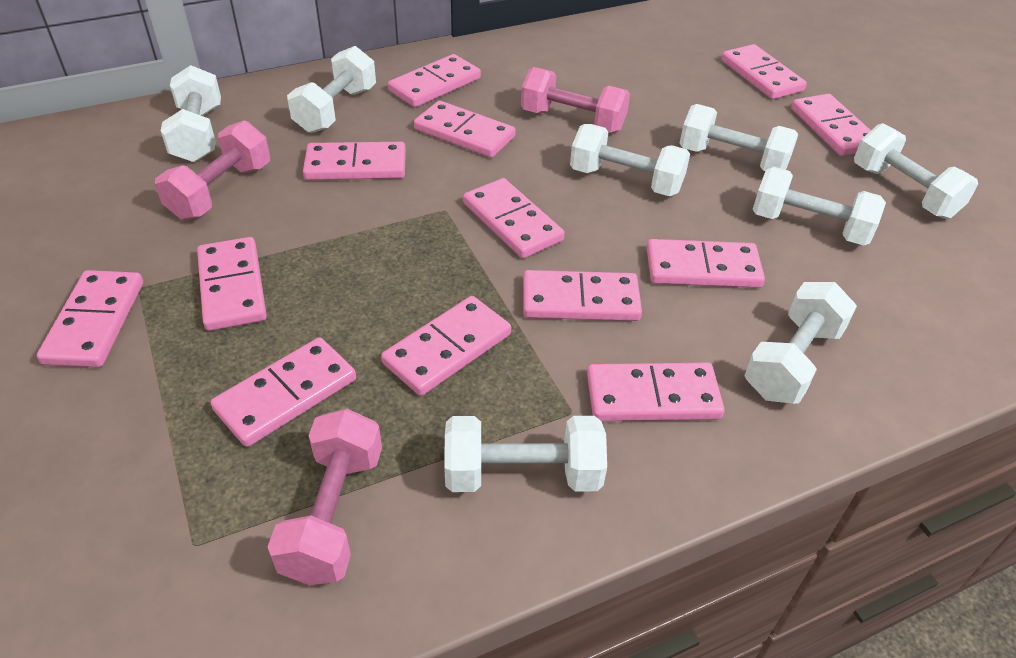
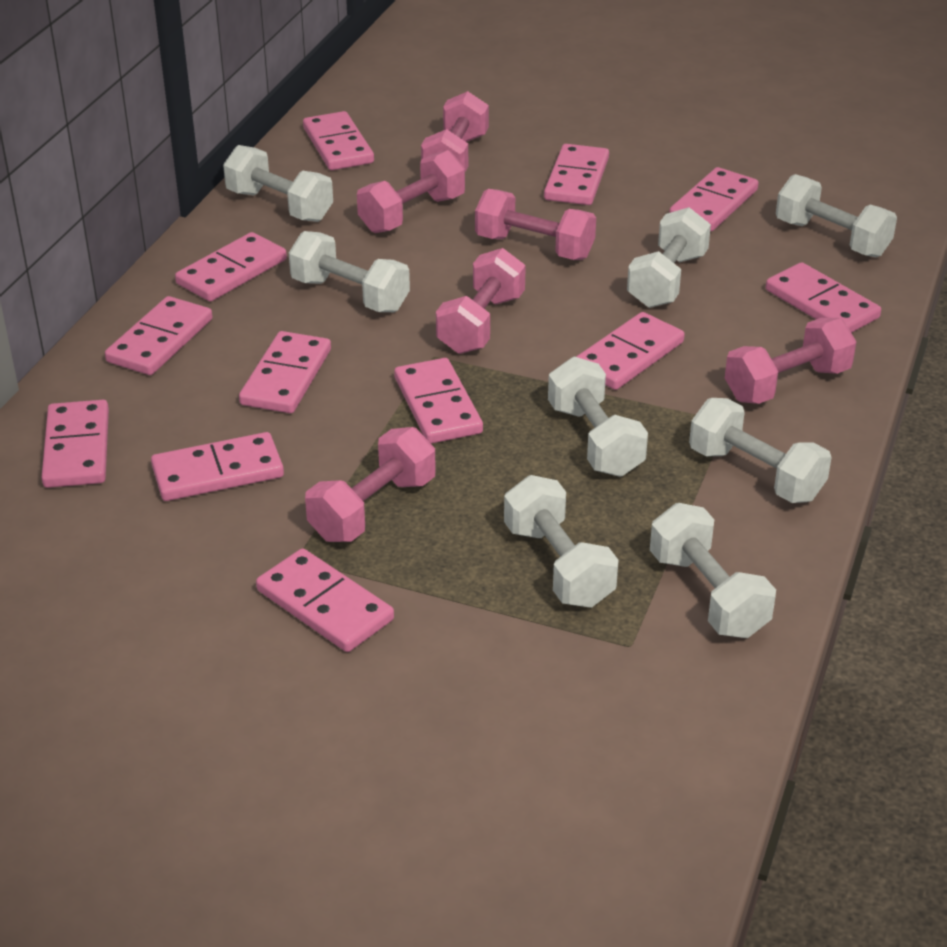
pink domino: 13 -> 12
pink dumbbell: 3 -> 6

